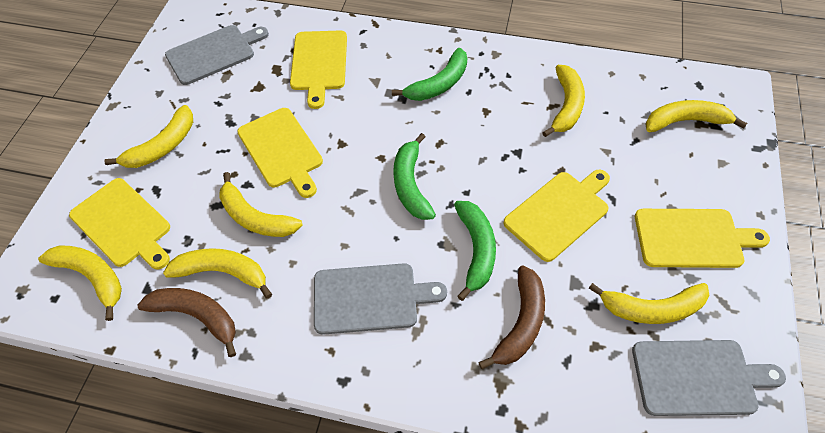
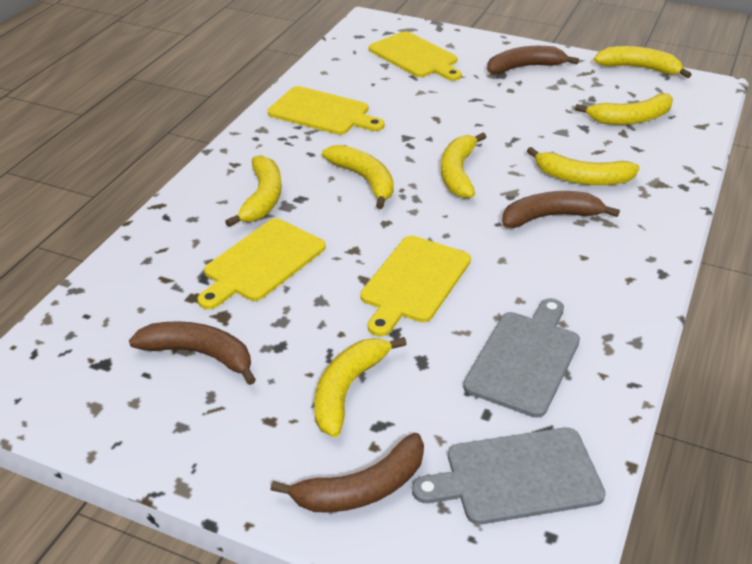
brown banana: 2 -> 4
green banana: 3 -> 0
grey cutting board: 3 -> 2
yellow cutting board: 5 -> 4

